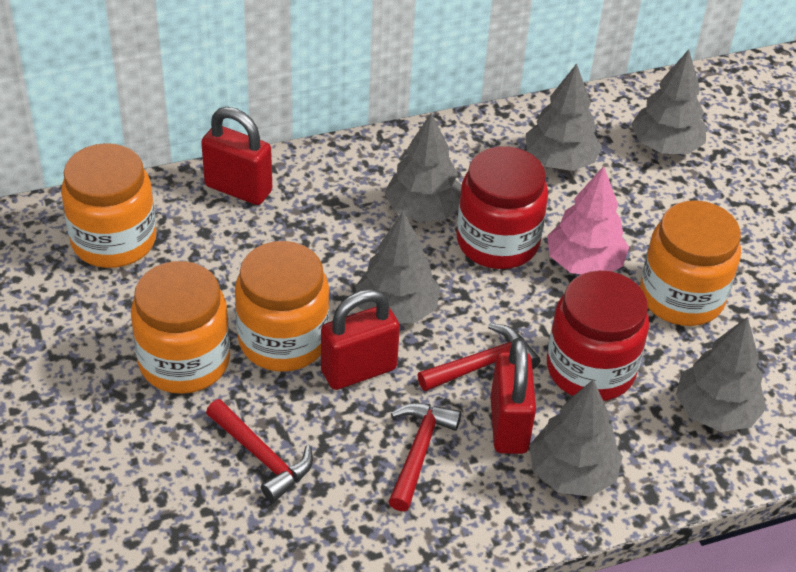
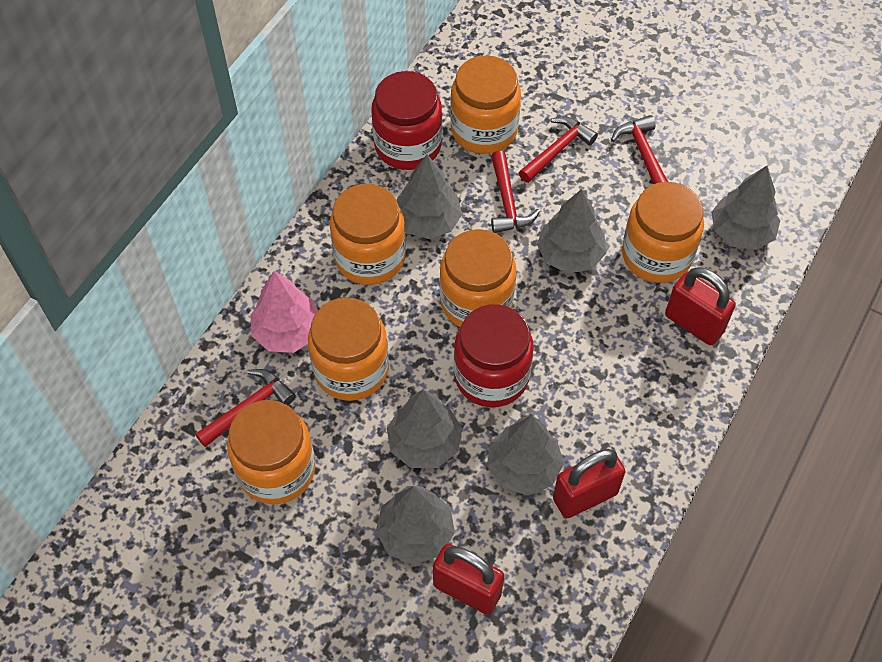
orange jar: 4 -> 6
red hammer: 3 -> 4

